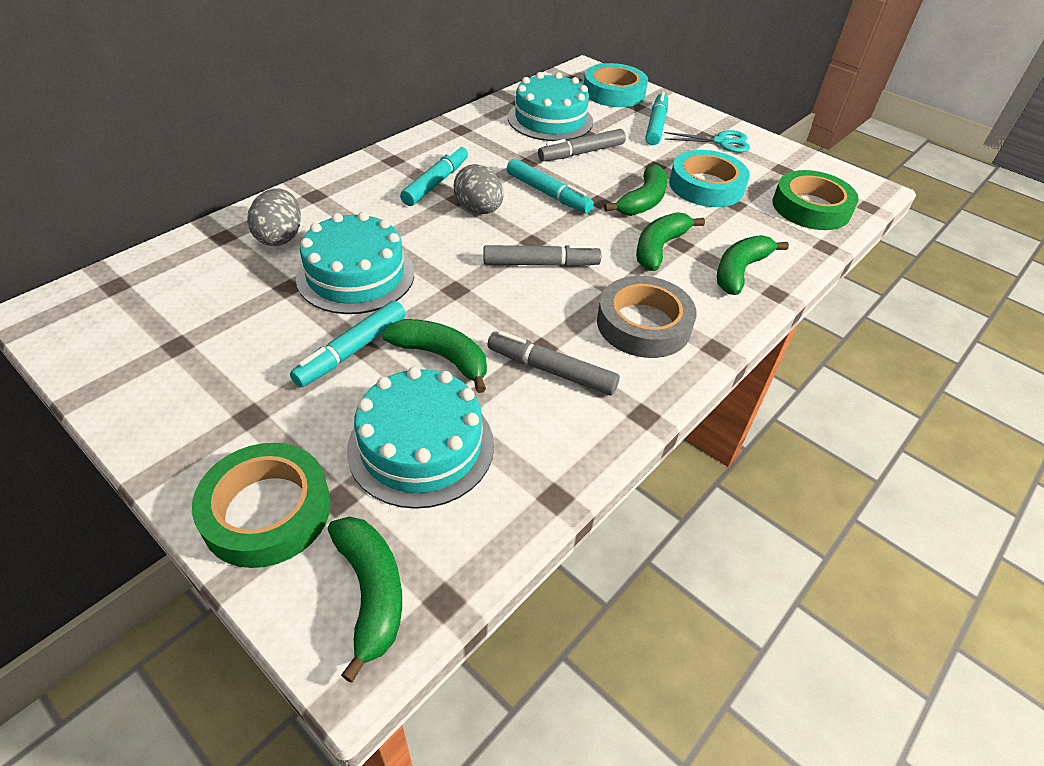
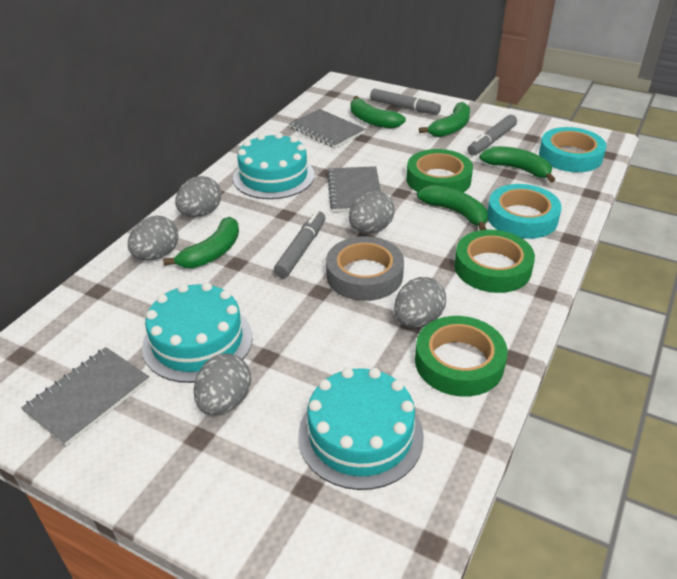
green tape: 2 -> 3
grey egg: 2 -> 5
grey notebook: 0 -> 3
turquoise marker: 4 -> 0
turquoise scissors: 1 -> 0

